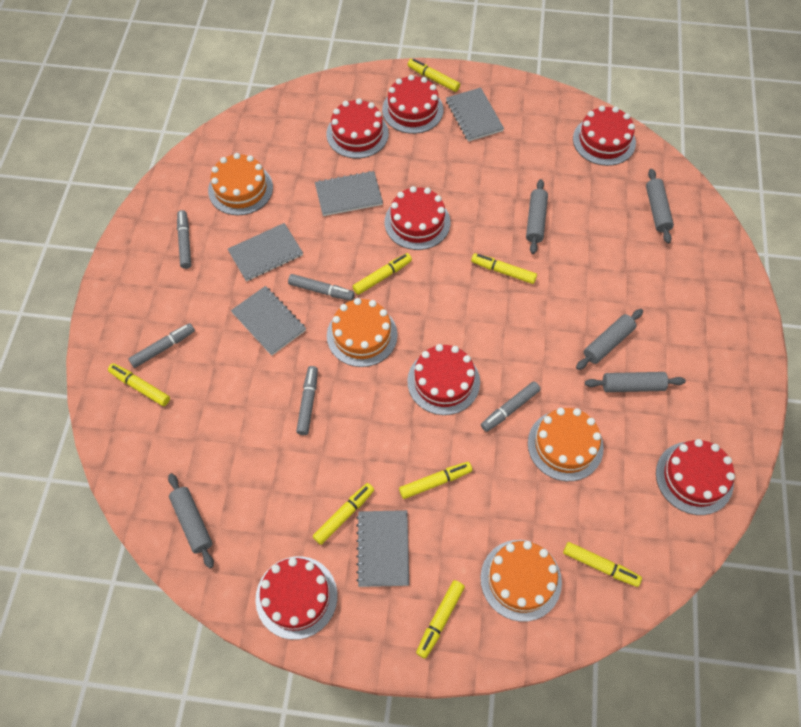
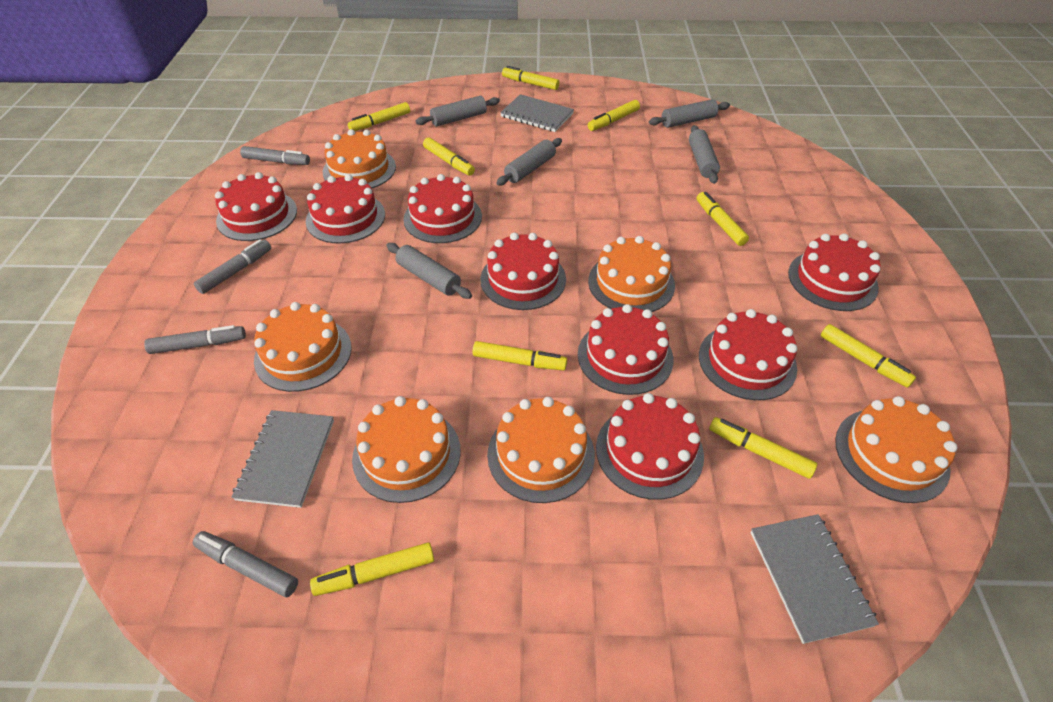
grey marker: 5 -> 4
grey notebook: 5 -> 3
orange cake: 4 -> 6
red cake: 7 -> 8
yellow marker: 8 -> 9

